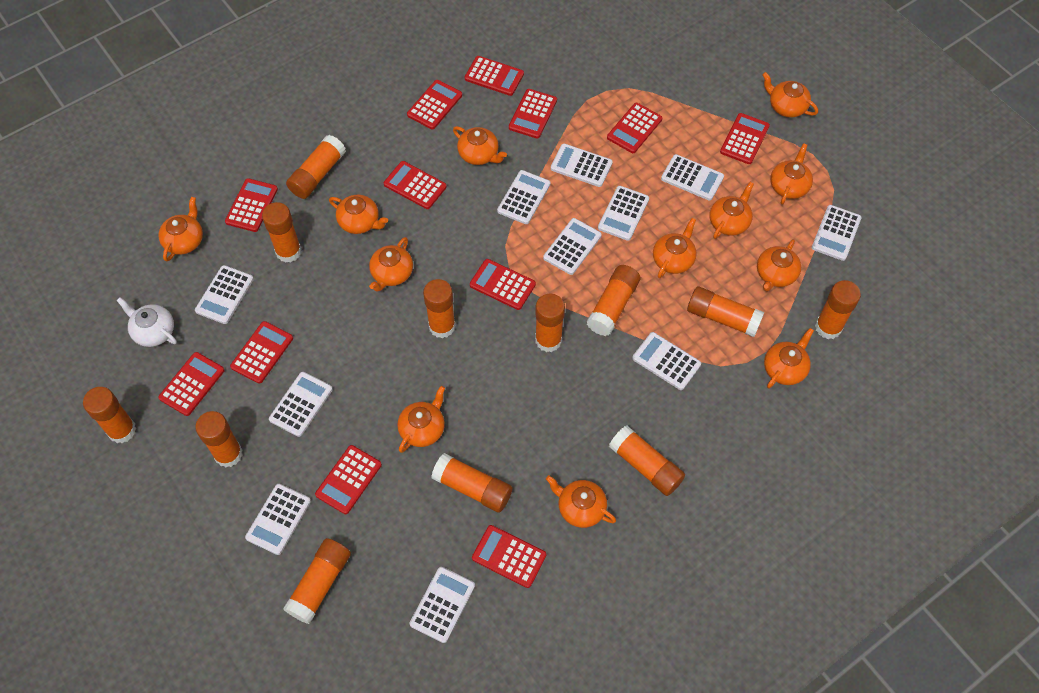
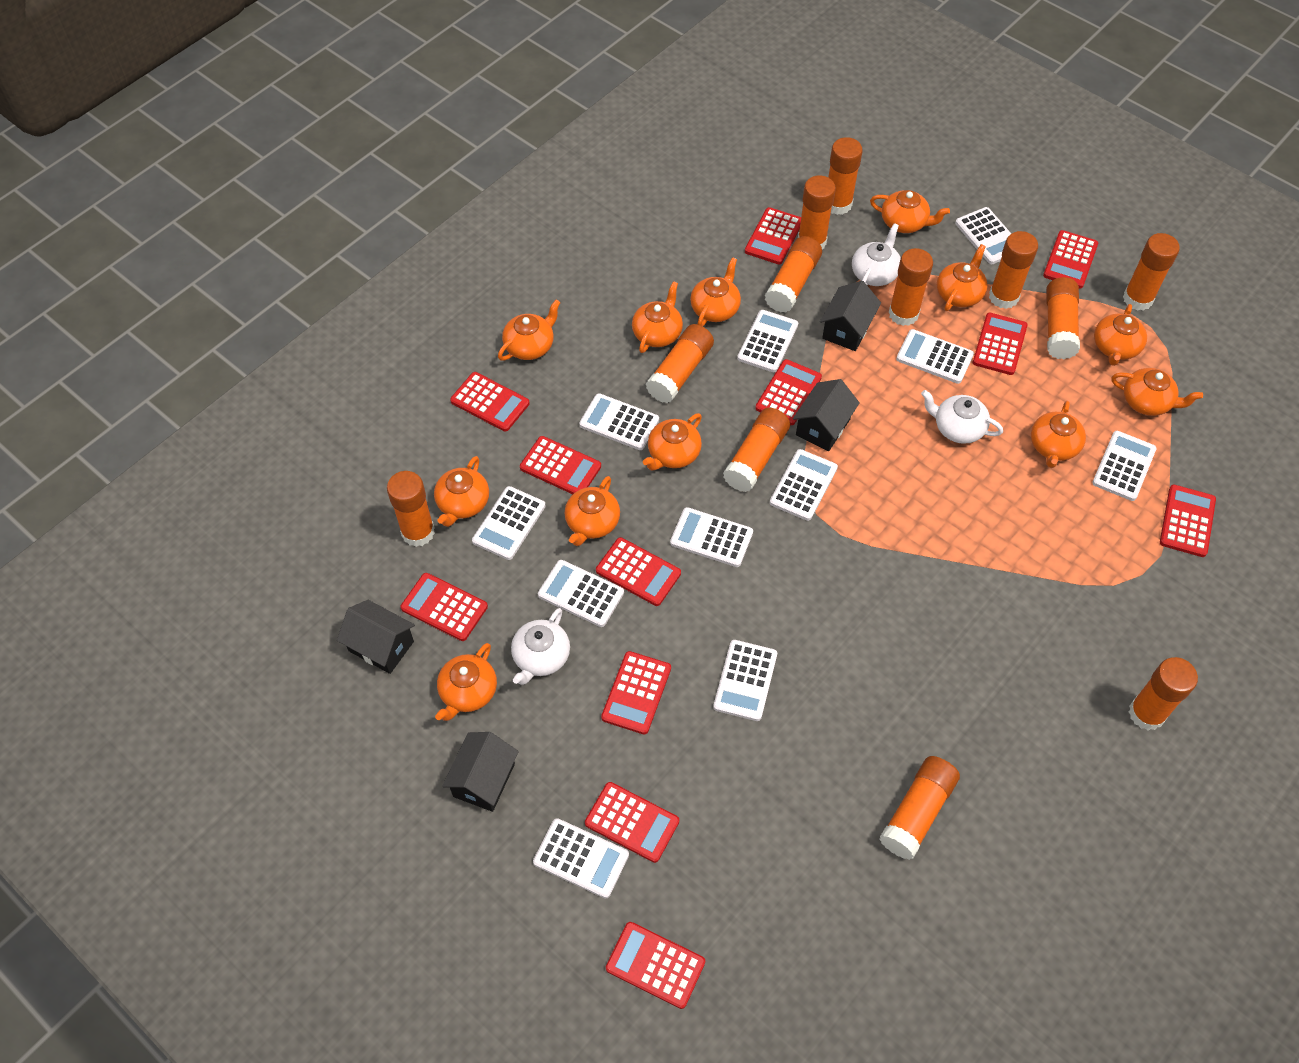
black house: 0 -> 4
white teapot: 1 -> 3

